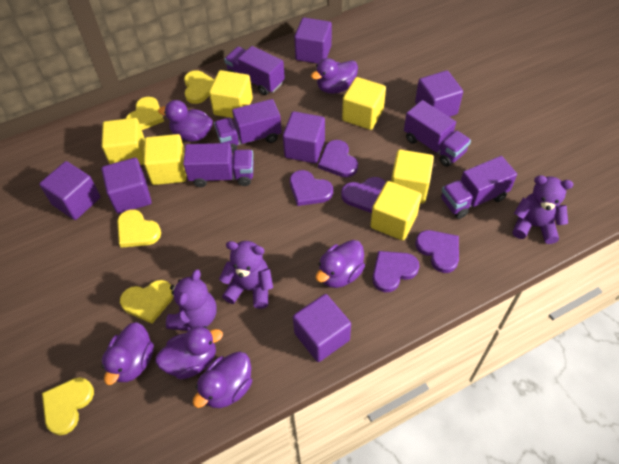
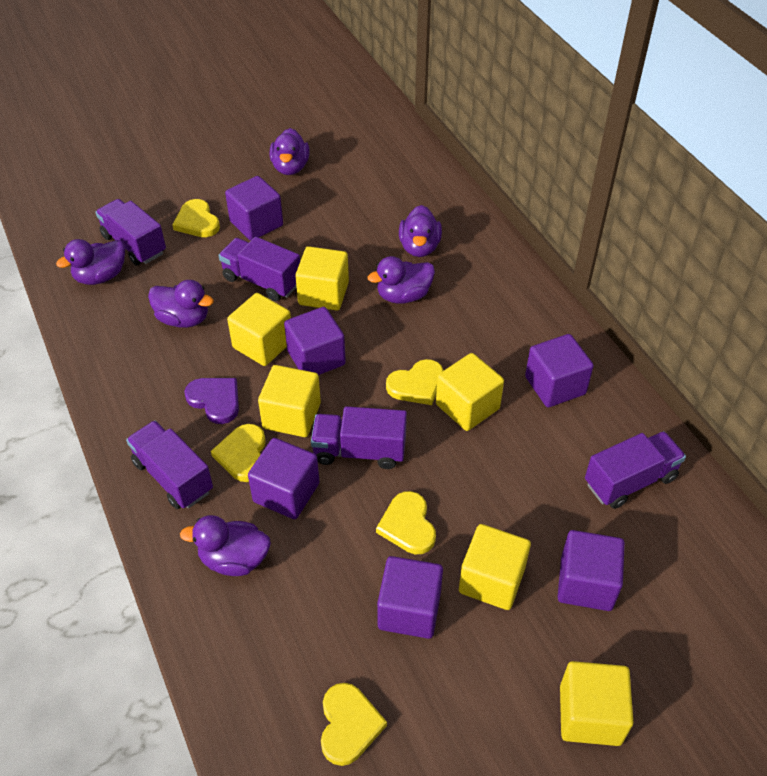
purple heart: 5 -> 1
purple teddy bear: 3 -> 0

